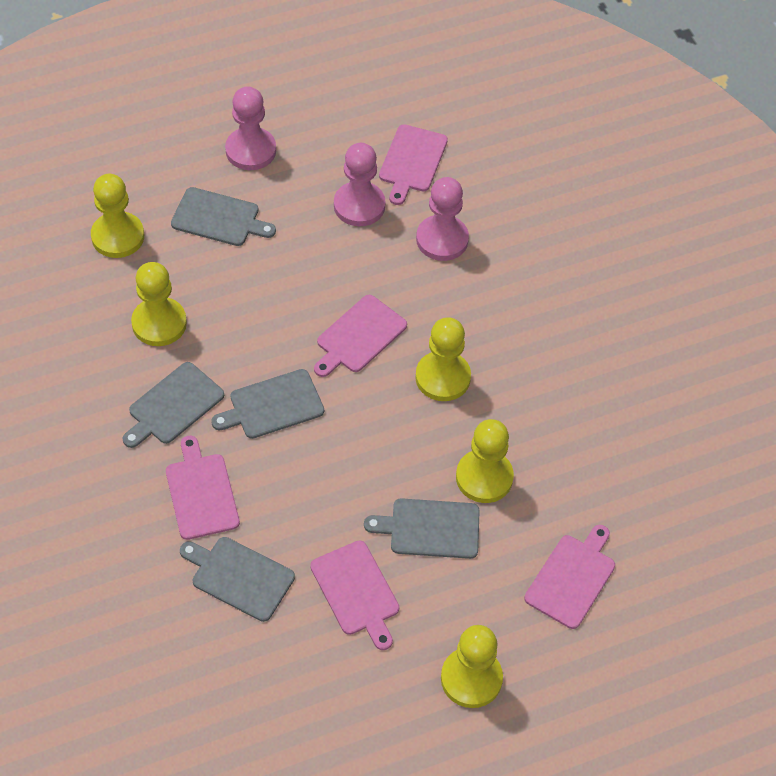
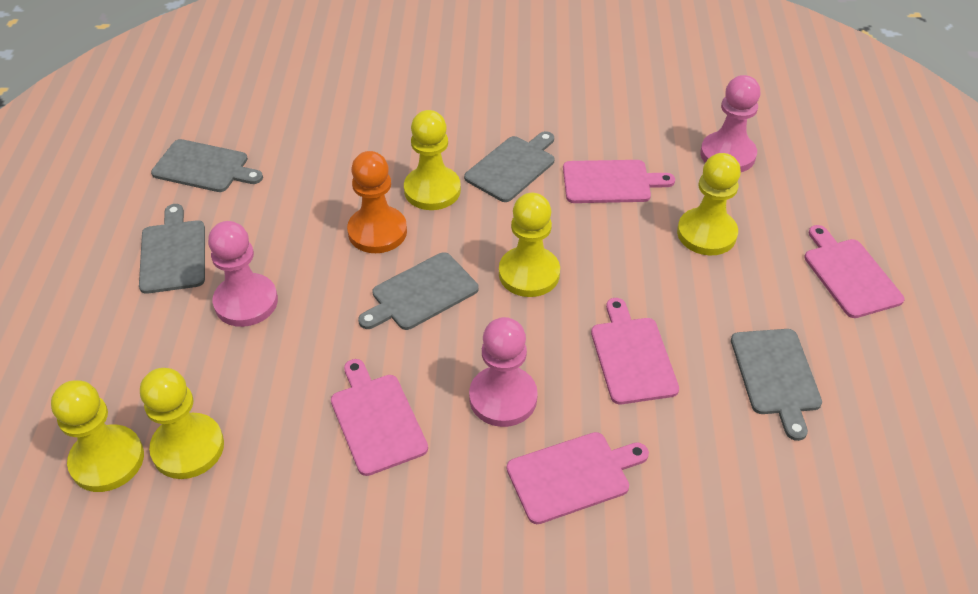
orange pawn: 0 -> 1

